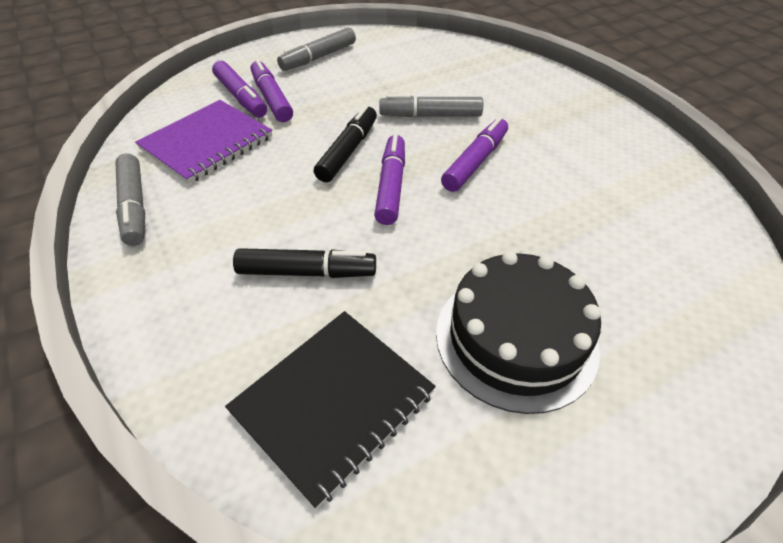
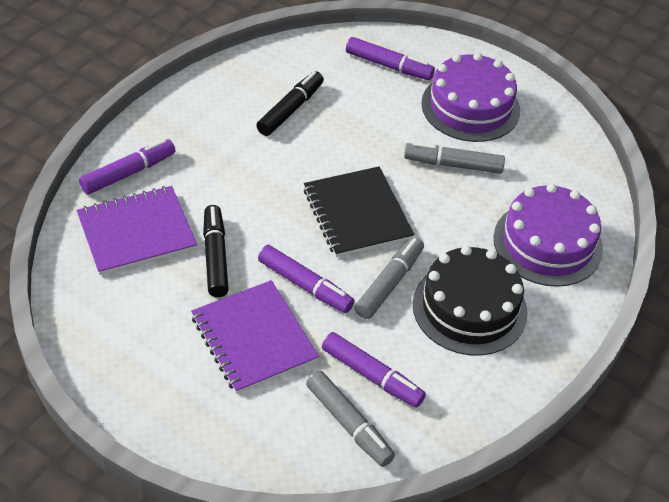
purple cake: 0 -> 2
purple notebook: 1 -> 2

